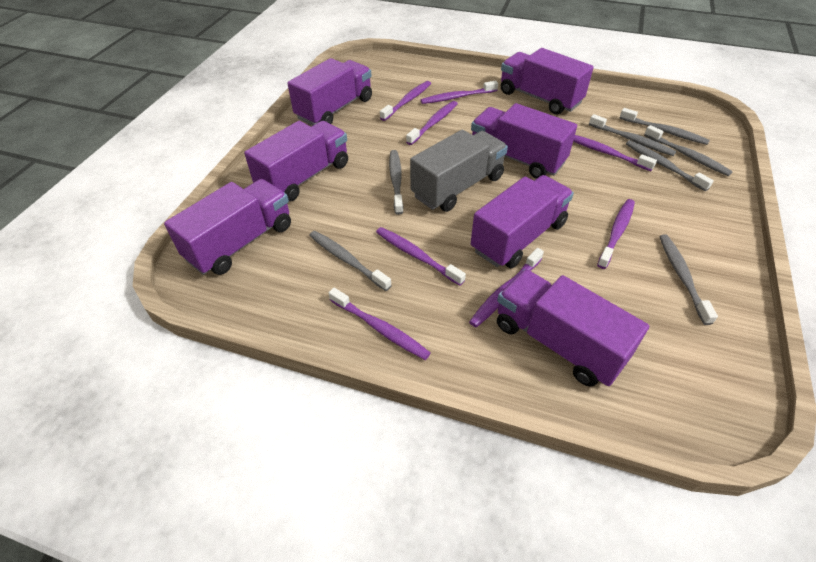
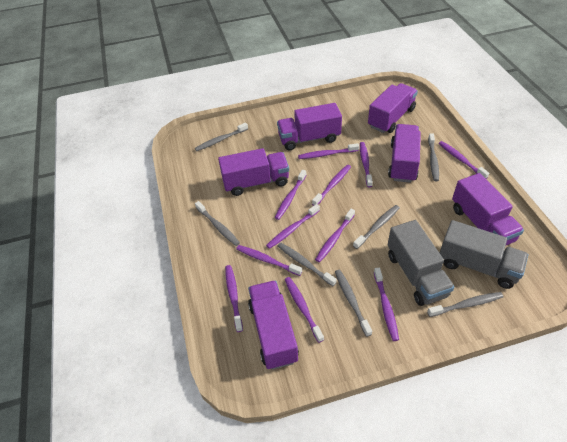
grey truck: 1 -> 2
purple toothbrush: 8 -> 11
purple truck: 7 -> 6

